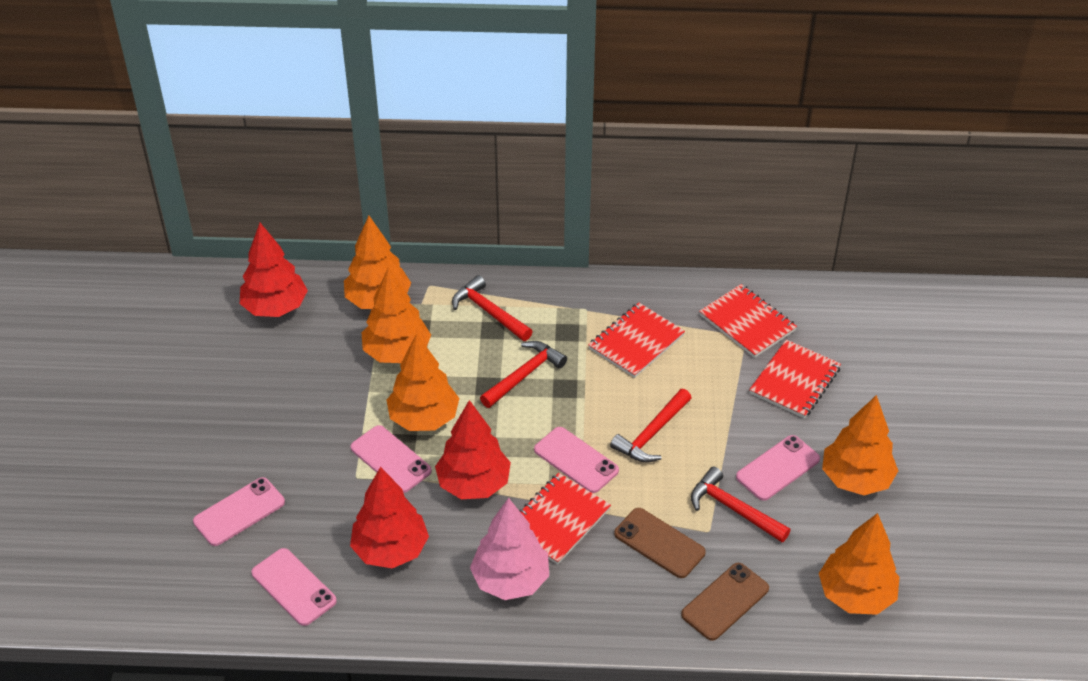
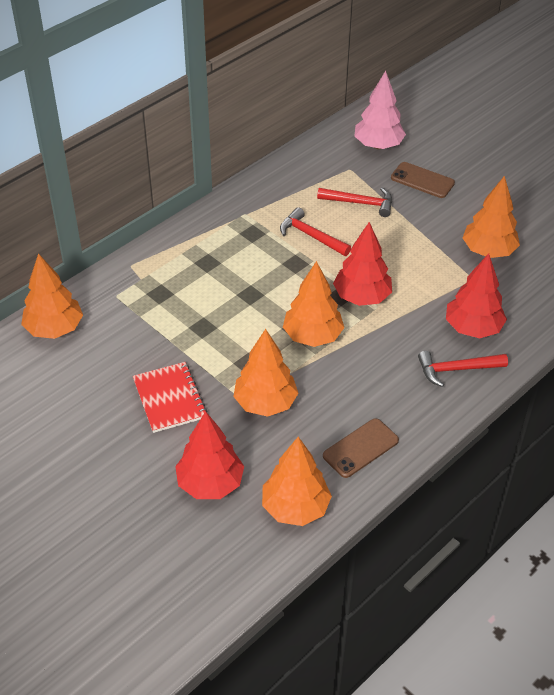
pink phone: 5 -> 0
red hammer: 4 -> 3
red notebook: 4 -> 1

